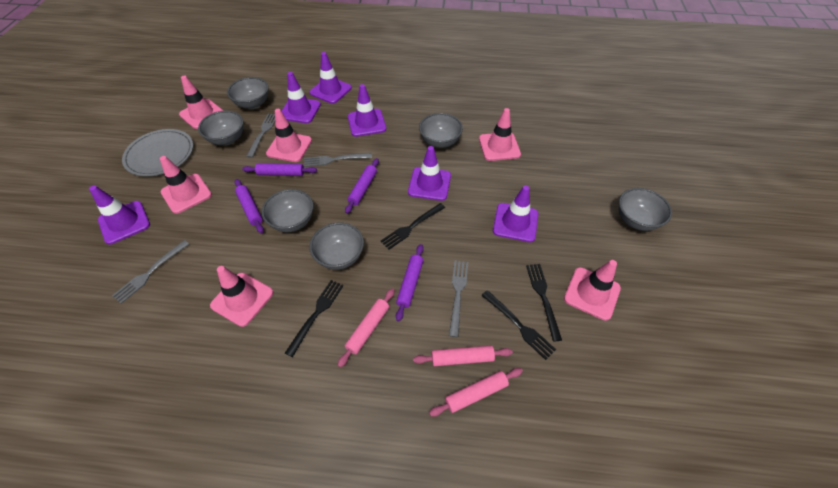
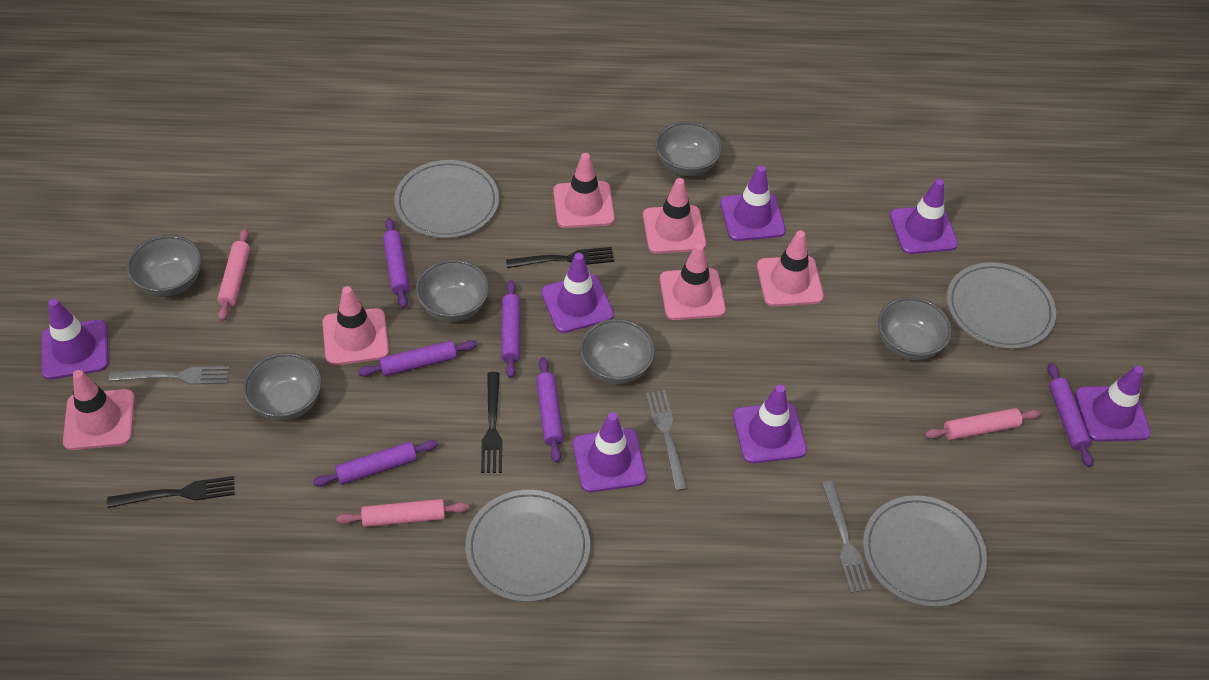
black fork: 4 -> 3
grey fork: 4 -> 3
grey plate: 1 -> 4
purple rolling pin: 4 -> 6
purple traffic cone: 6 -> 7

